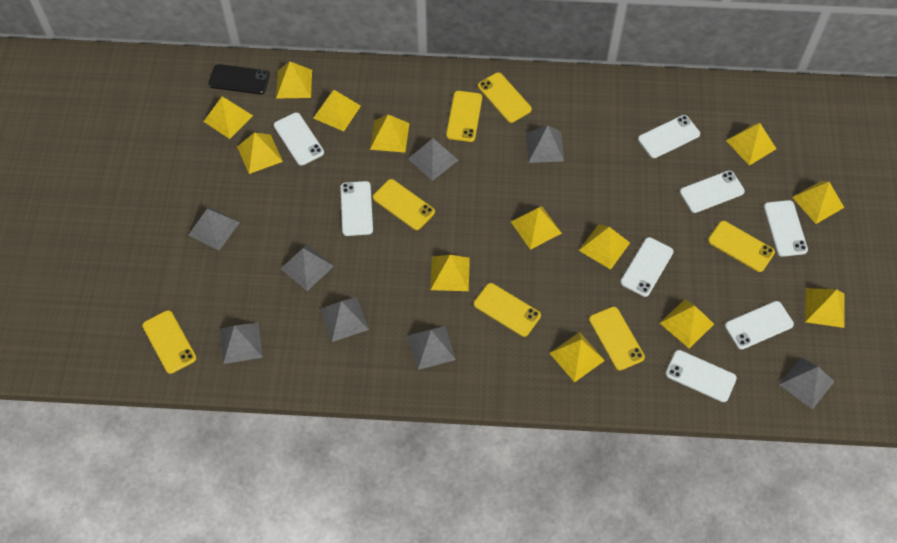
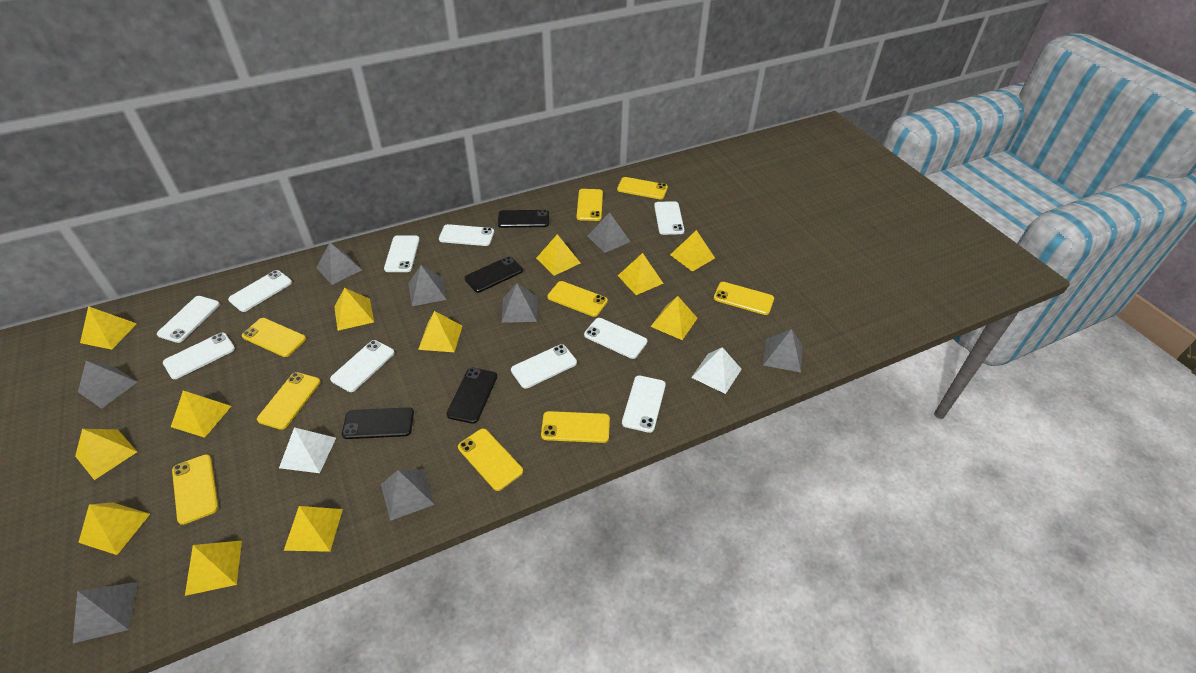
black phone: 1 -> 4
white phone: 8 -> 10
white pyramid: 0 -> 2
yellow phone: 7 -> 9
yellow pyramid: 13 -> 12

